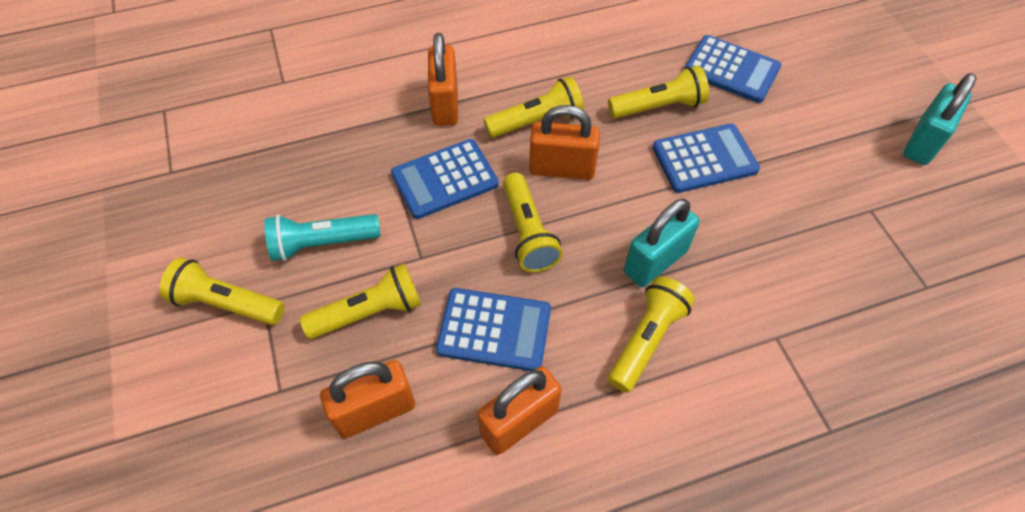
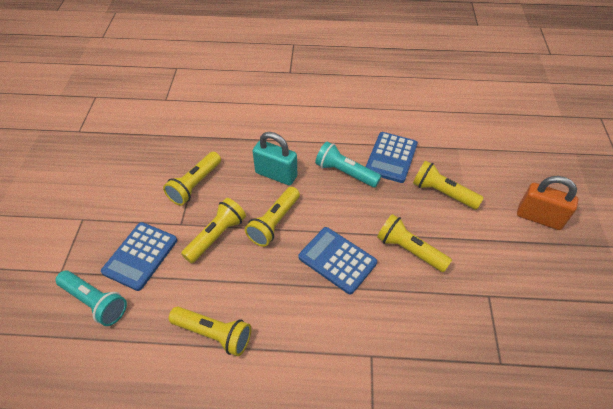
blue calculator: 4 -> 3
orange padlock: 4 -> 1
turquoise flashlight: 1 -> 2
turquoise padlock: 2 -> 1

